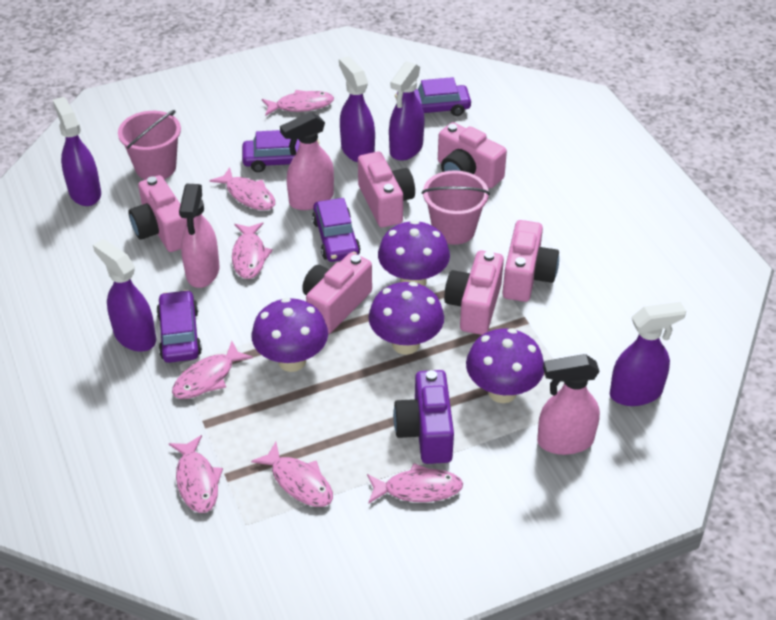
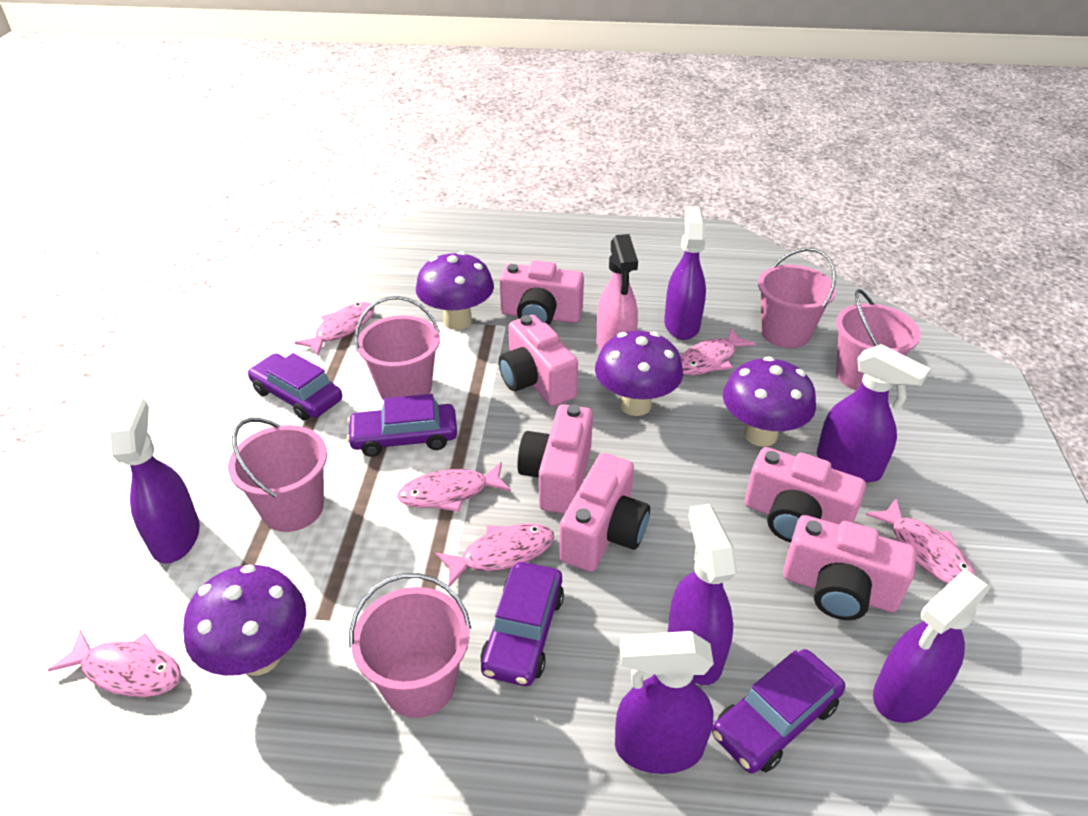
pink bucket: 2 -> 5
pink fish: 7 -> 6
pink spray bottle: 3 -> 1
purple camera: 1 -> 0
purple spray bottle: 5 -> 6

